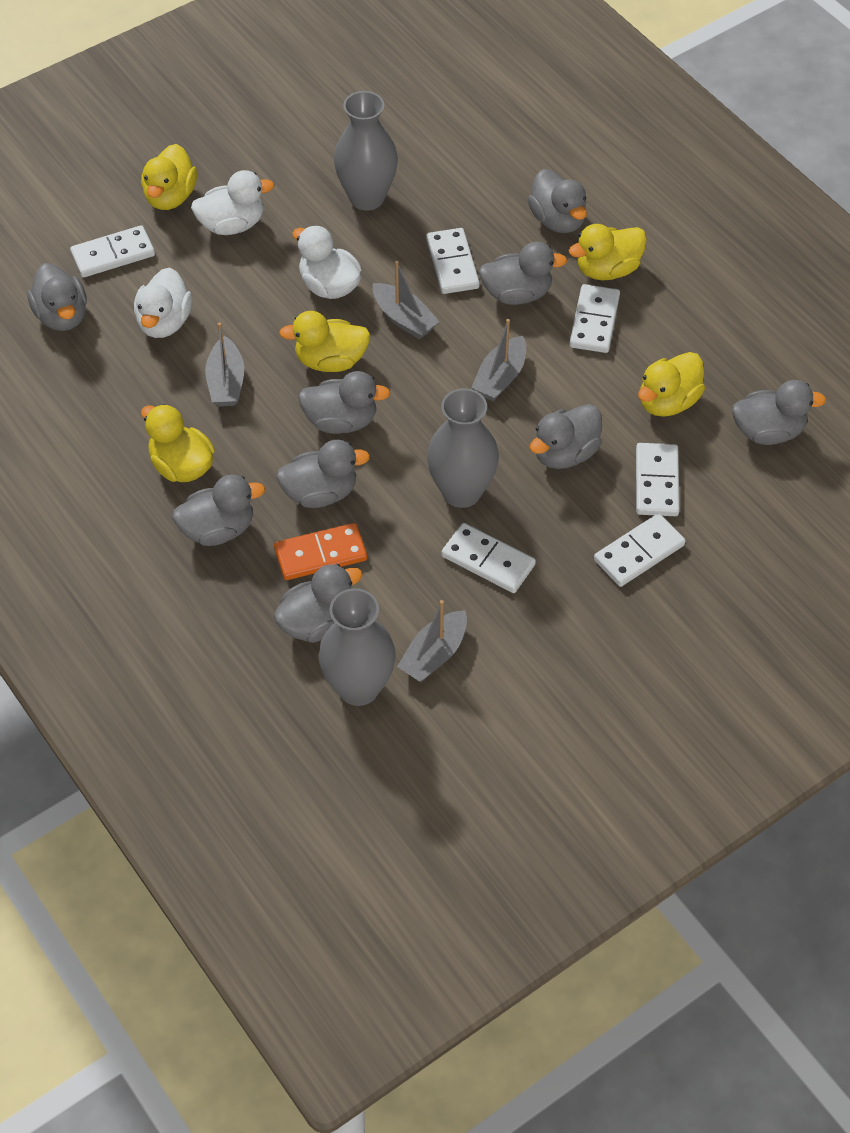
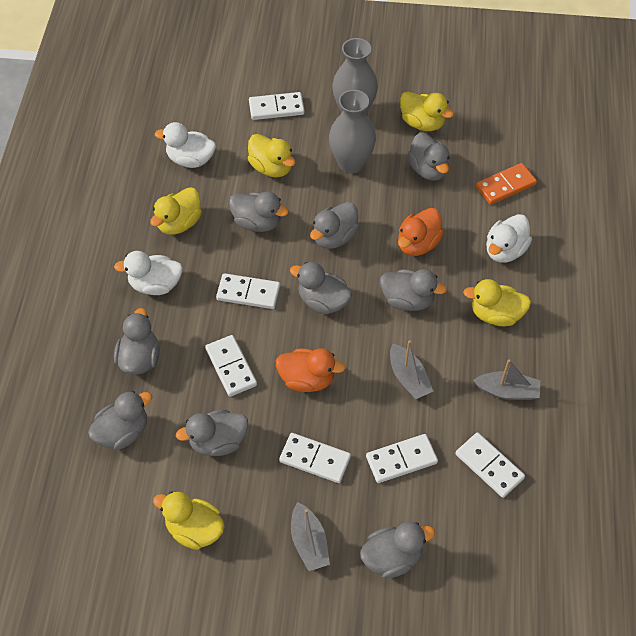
grey boat: 4 -> 3
grey vase: 3 -> 2
orange duck: 0 -> 2

